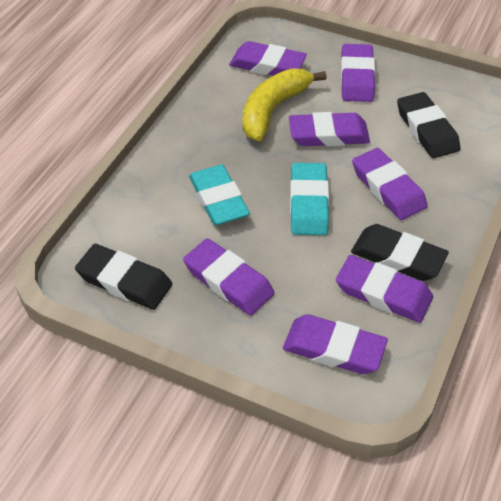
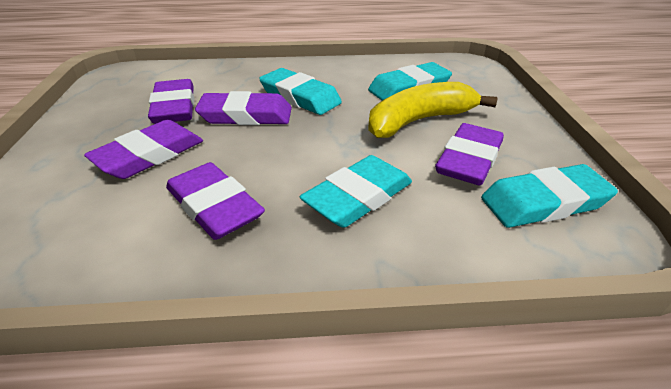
black eraser: 3 -> 0
purple eraser: 7 -> 5
turquoise eraser: 2 -> 4

